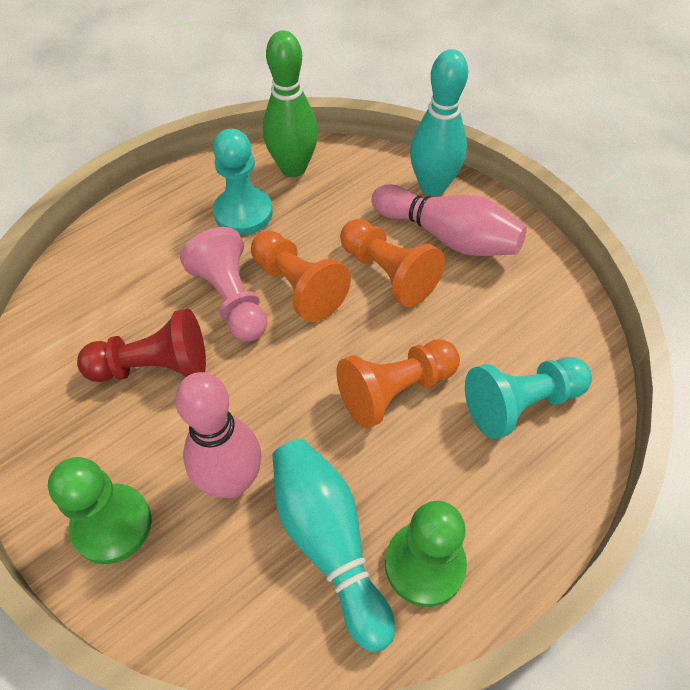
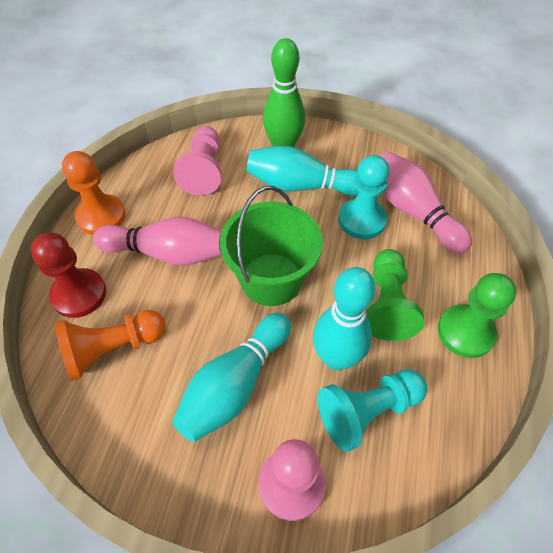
green bucket: 0 -> 1
orange pawn: 3 -> 2
pink pawn: 1 -> 2
turquoise bowling pin: 2 -> 3

